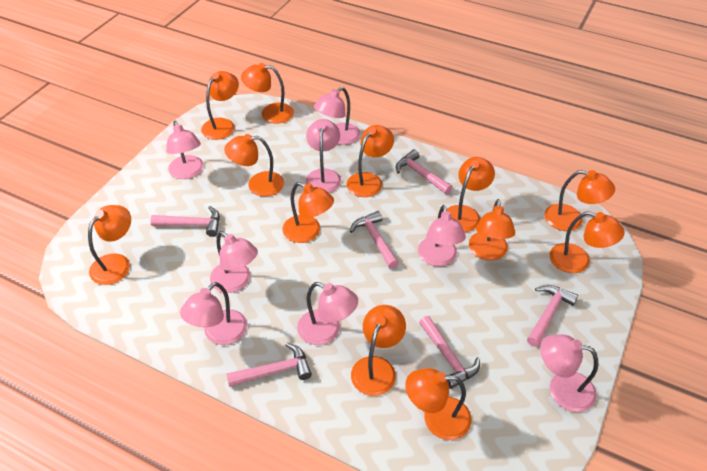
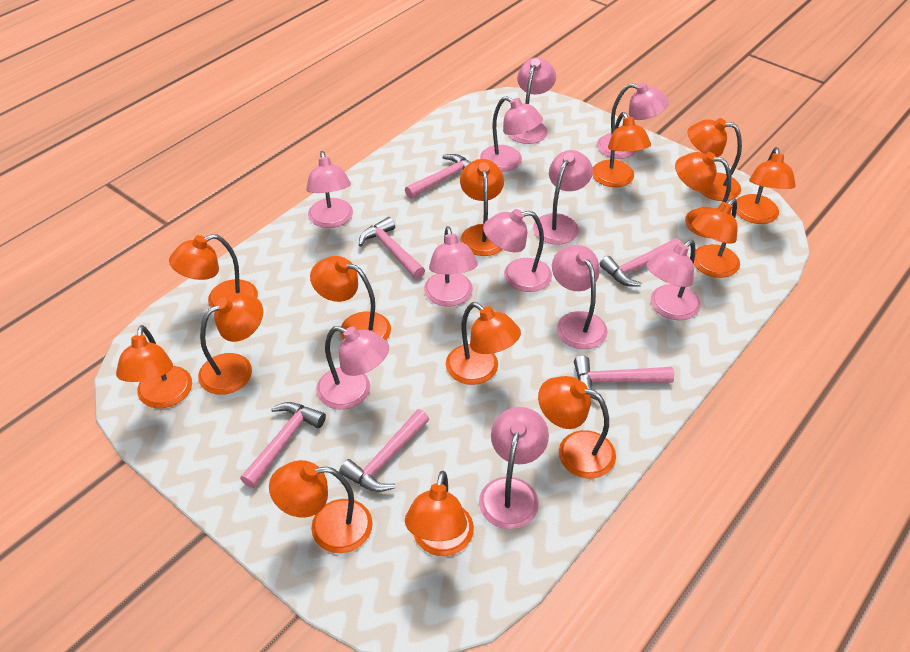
orange lamp: 12 -> 14
pink lamp: 8 -> 11

